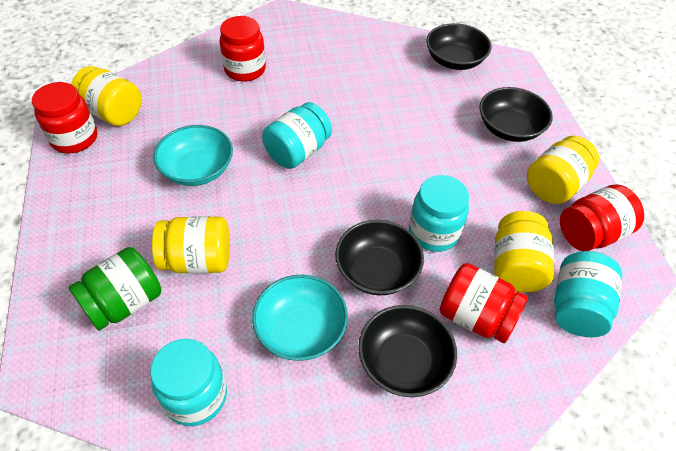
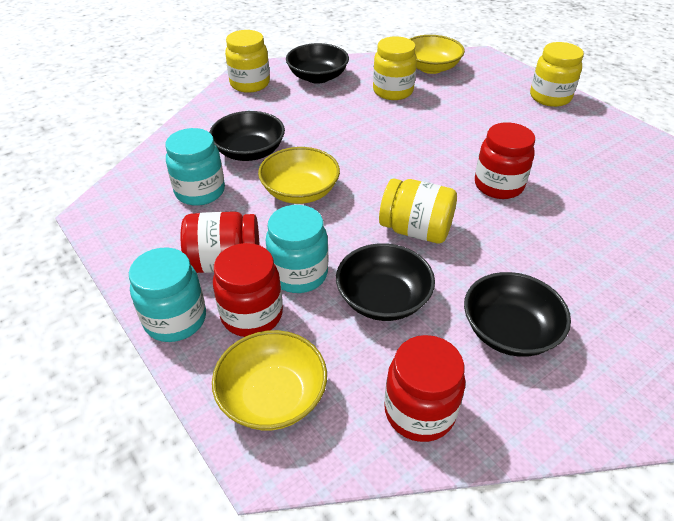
green jar: 1 -> 0
turquoise bowl: 2 -> 0
turquoise jar: 4 -> 3
yellow bowl: 0 -> 3

